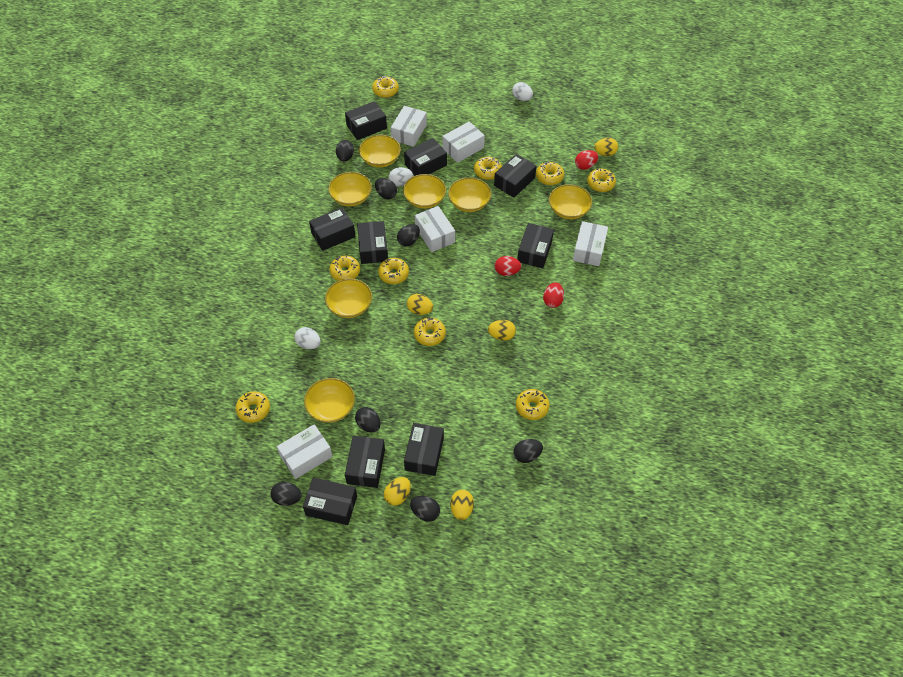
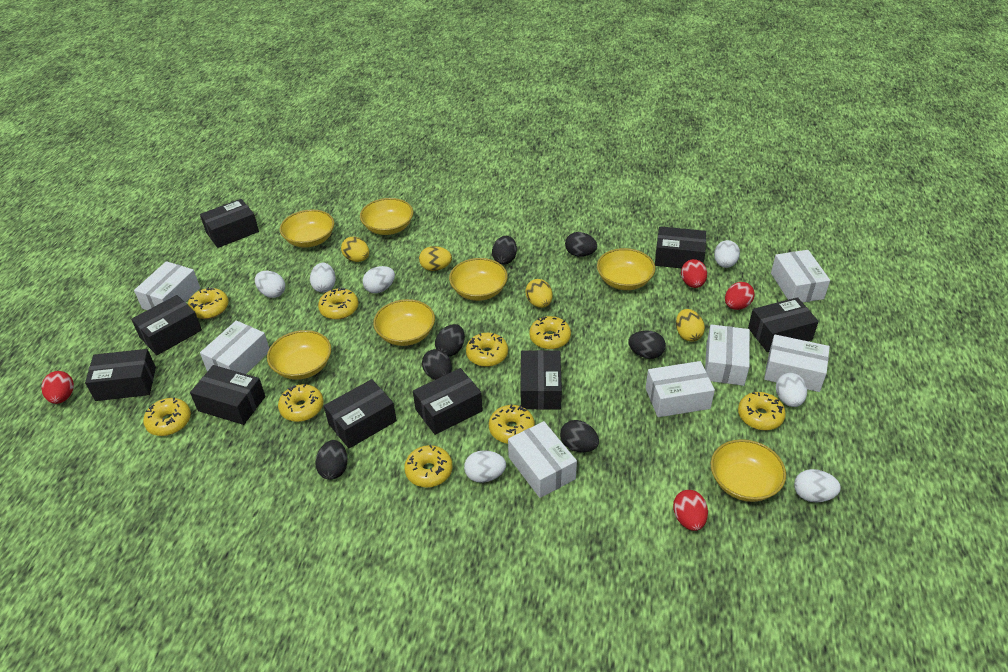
red egg: 3 -> 4
white box: 5 -> 7
white egg: 3 -> 7
yellow egg: 5 -> 4

